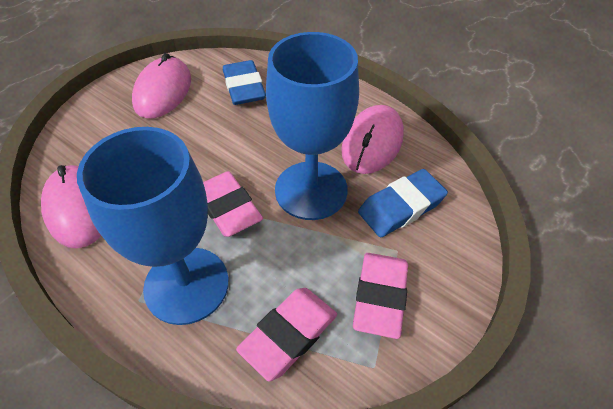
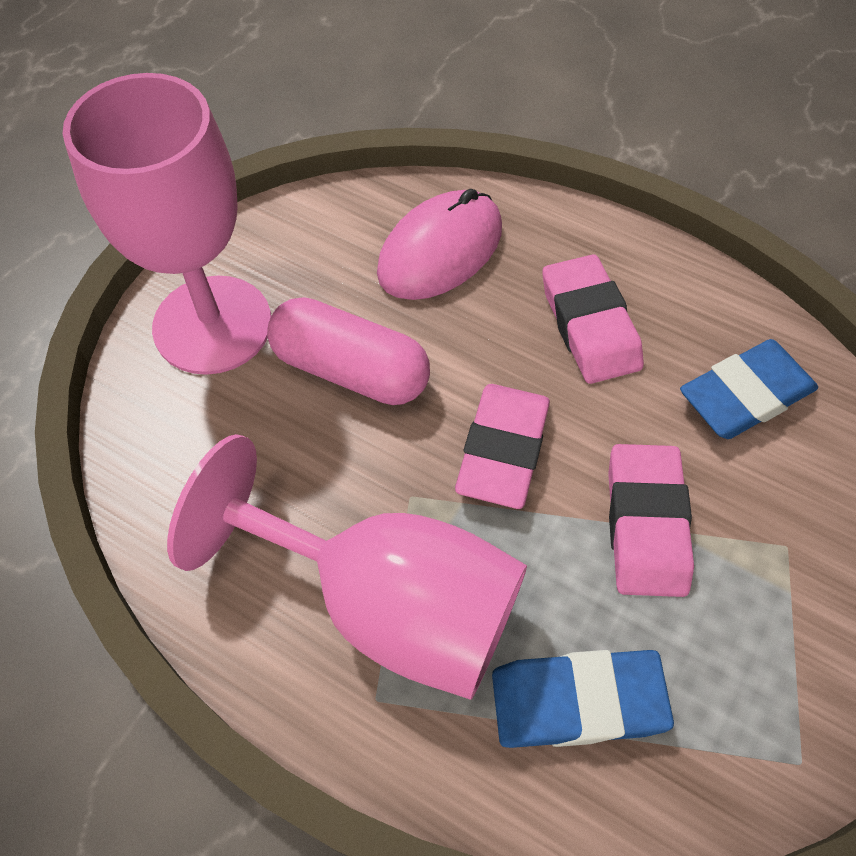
blue goblet: 2 -> 0
pink capsule: 0 -> 1
pink goblet: 0 -> 2
pink mouse: 3 -> 1

